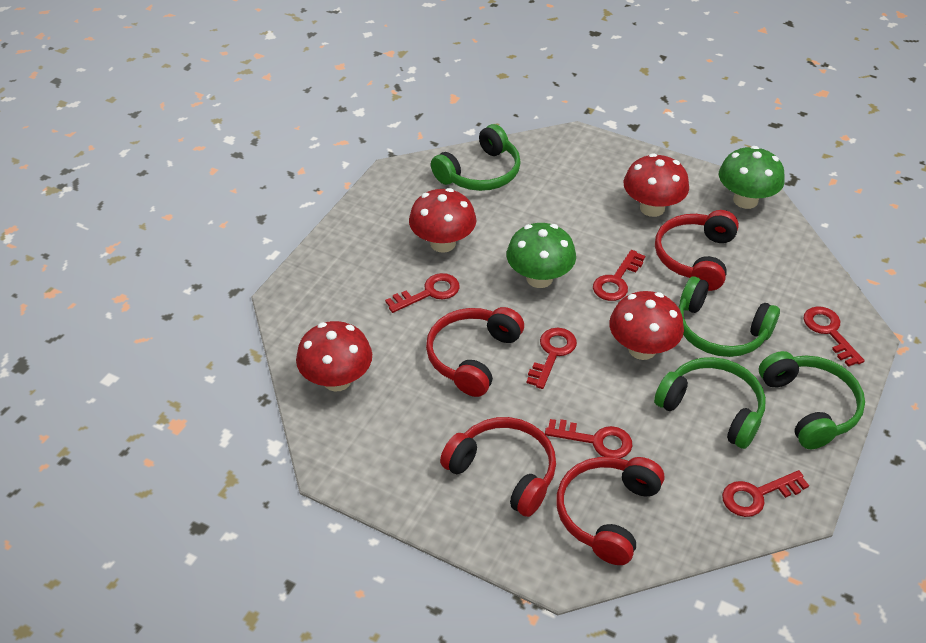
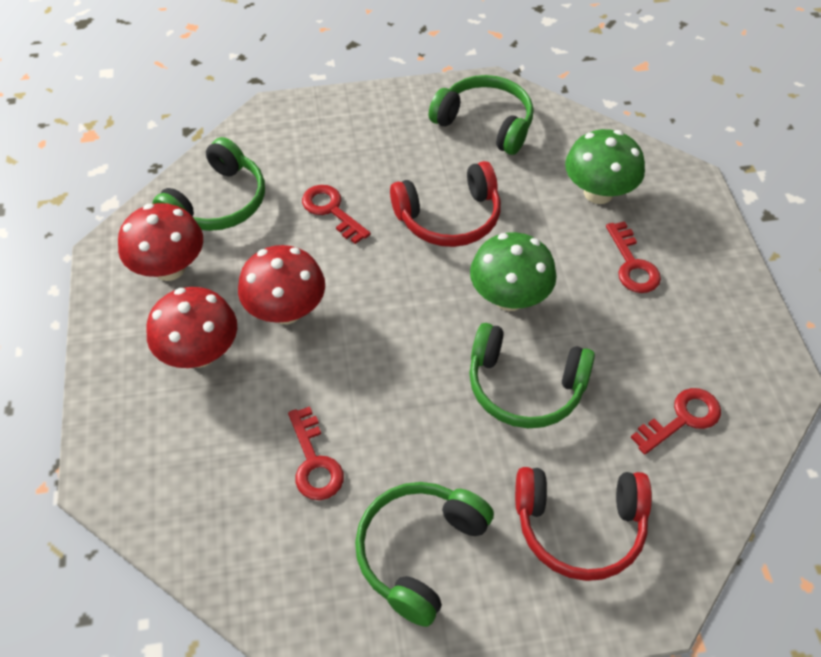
red headphones: 4 -> 2
red key: 6 -> 4
red mushroom: 4 -> 3

